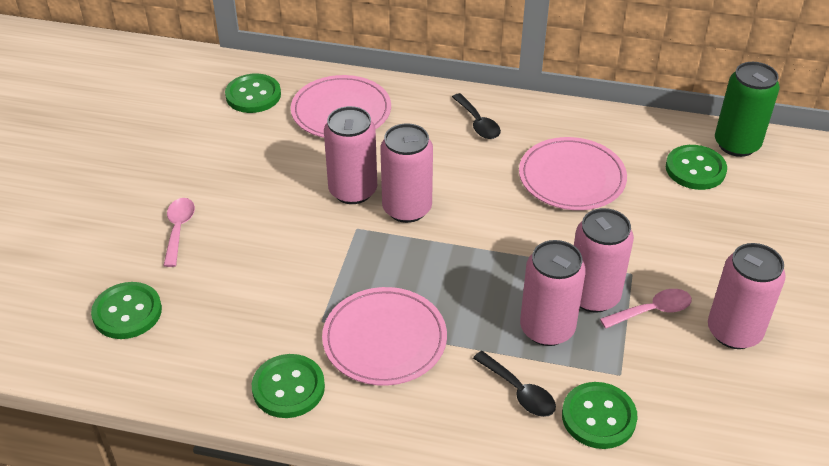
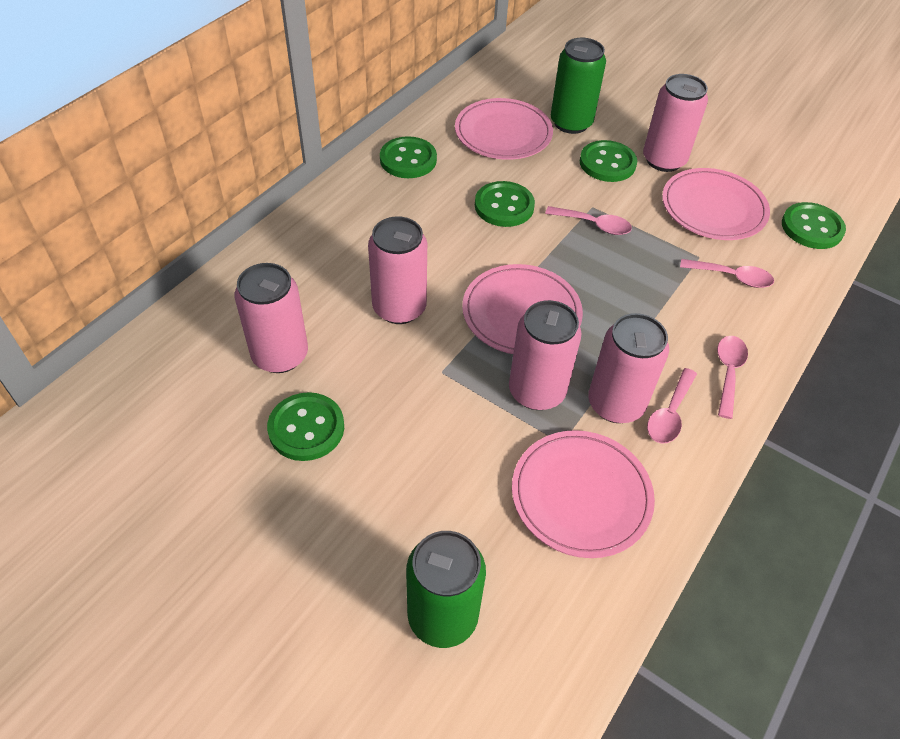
black spoon: 2 -> 0
green can: 1 -> 2
pink plate: 3 -> 4
pink spoon: 2 -> 4

